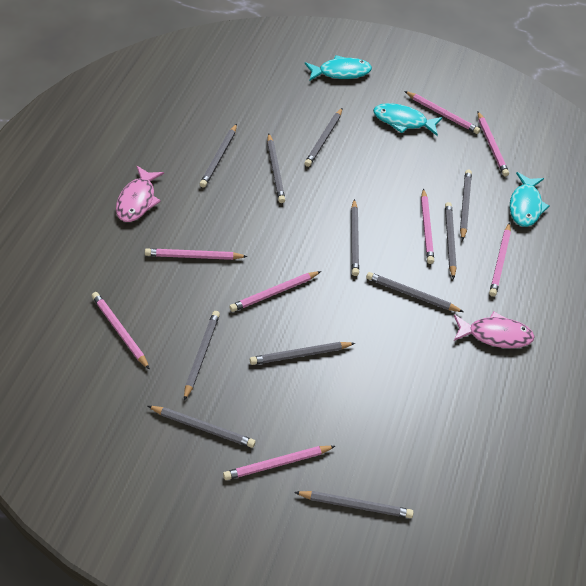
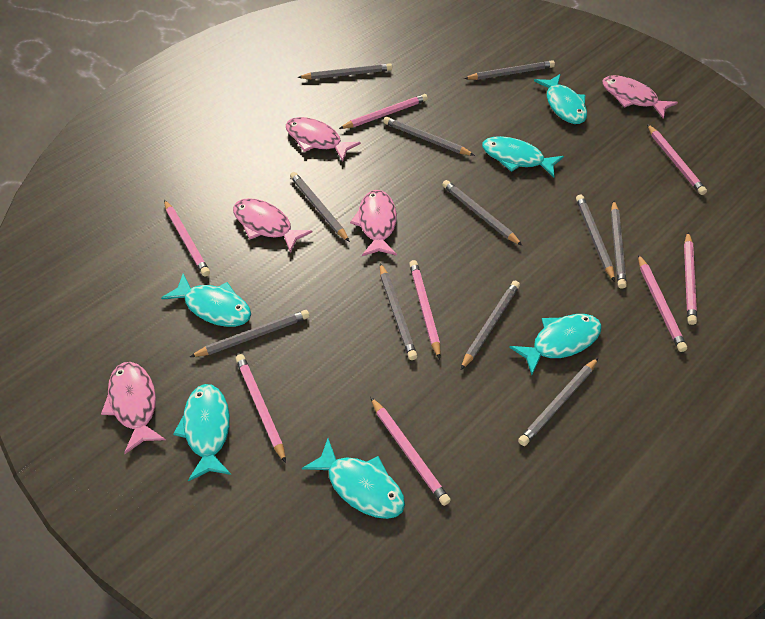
pink fish: 2 -> 5
turquoise fish: 3 -> 6

